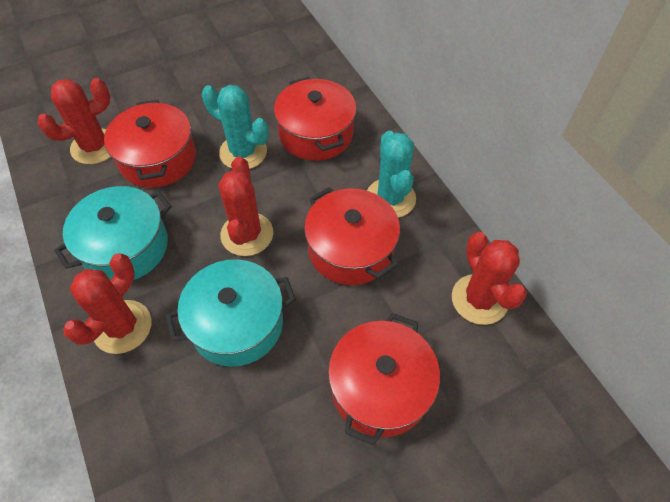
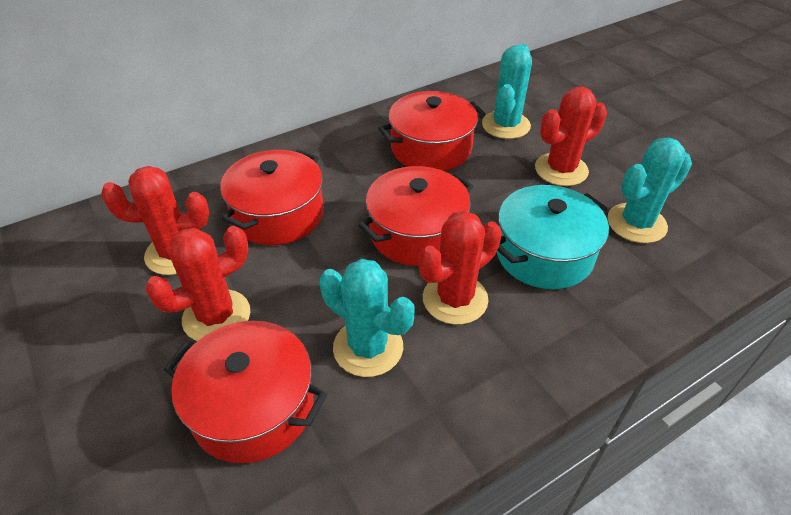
turquoise cactus: 2 -> 3
turquoise pot: 2 -> 1

